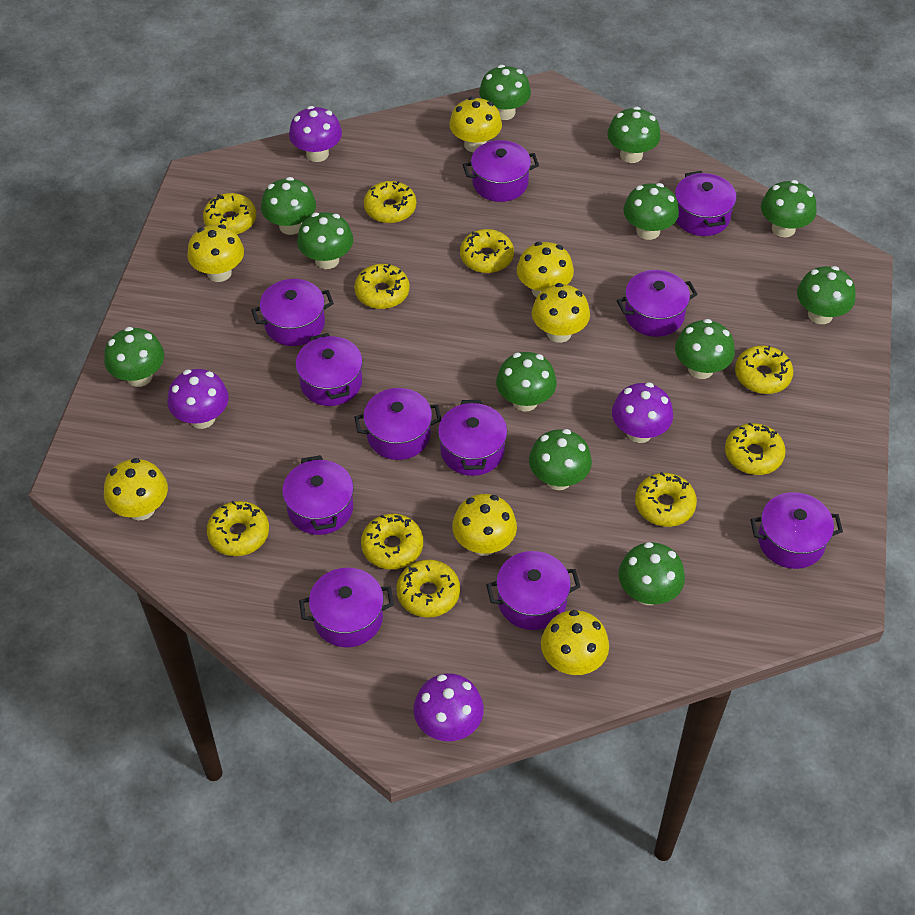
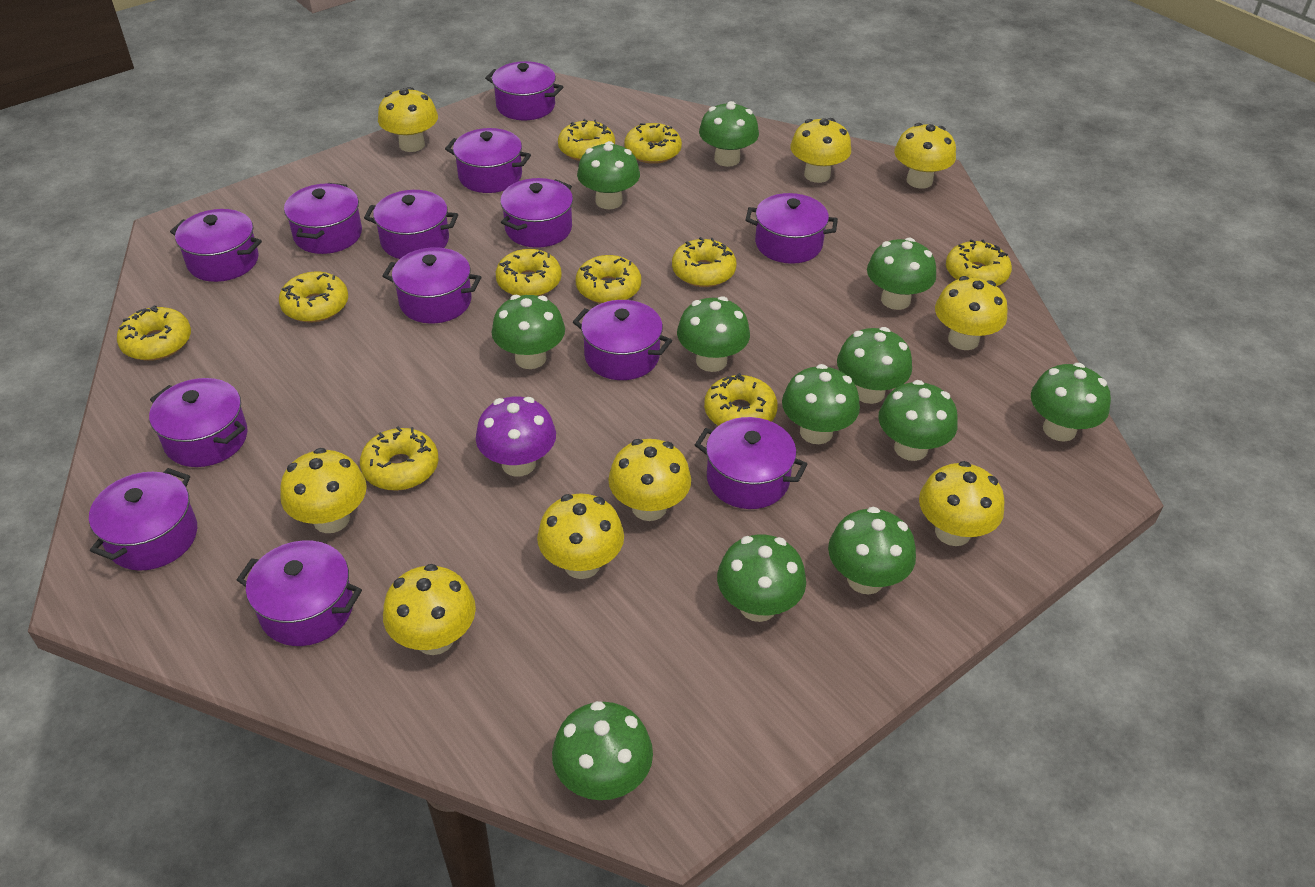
purple mushroom: 4 -> 1
purple pot: 11 -> 13
yellow mushroom: 7 -> 9

